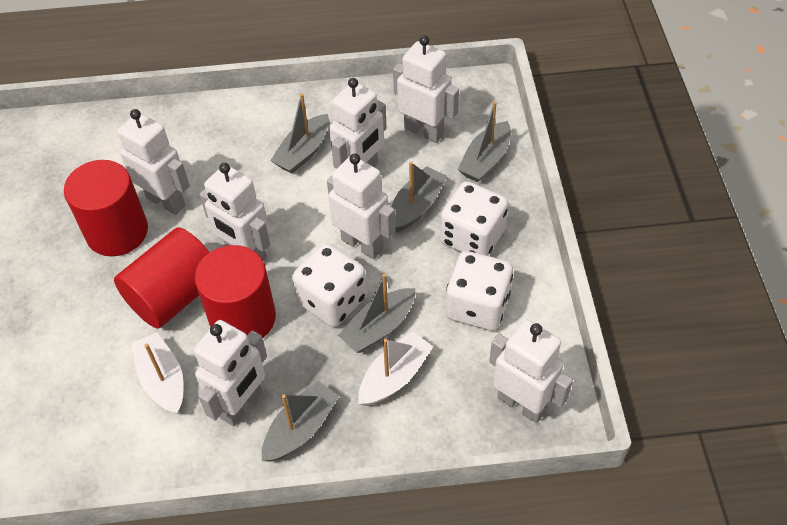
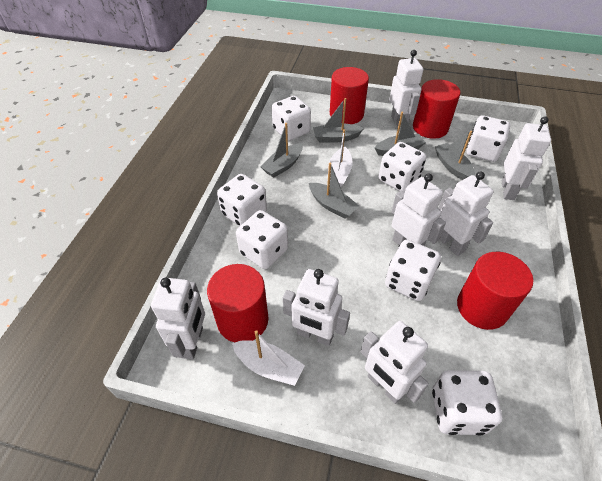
red cylinder: 3 -> 4
white dice: 3 -> 7

